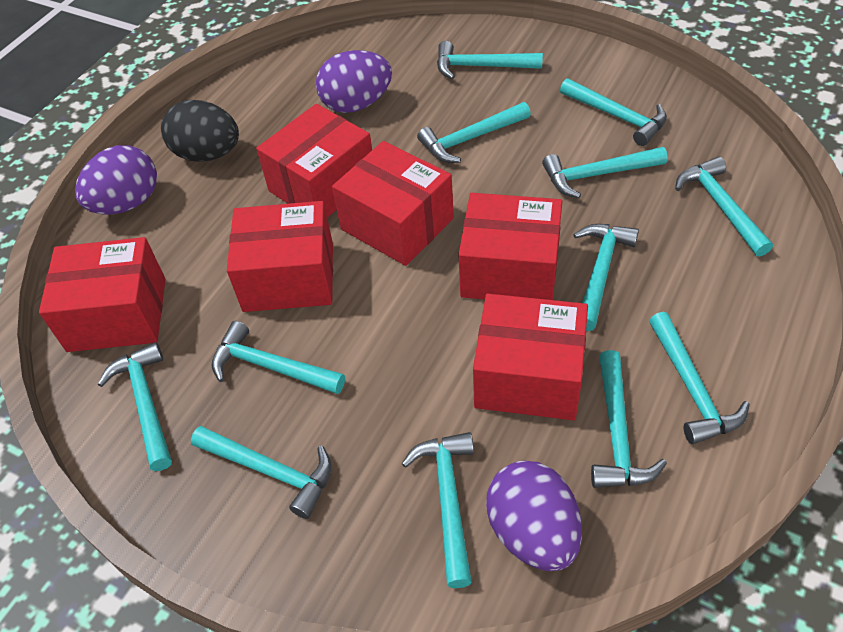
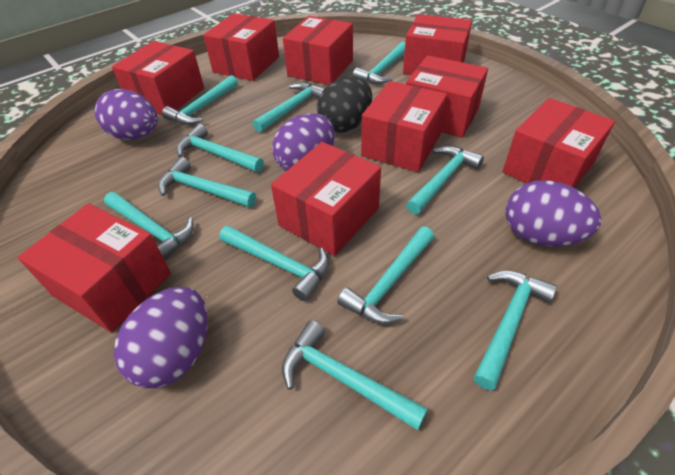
purple egg: 3 -> 4
red box: 6 -> 9
turquoise hammer: 12 -> 11

